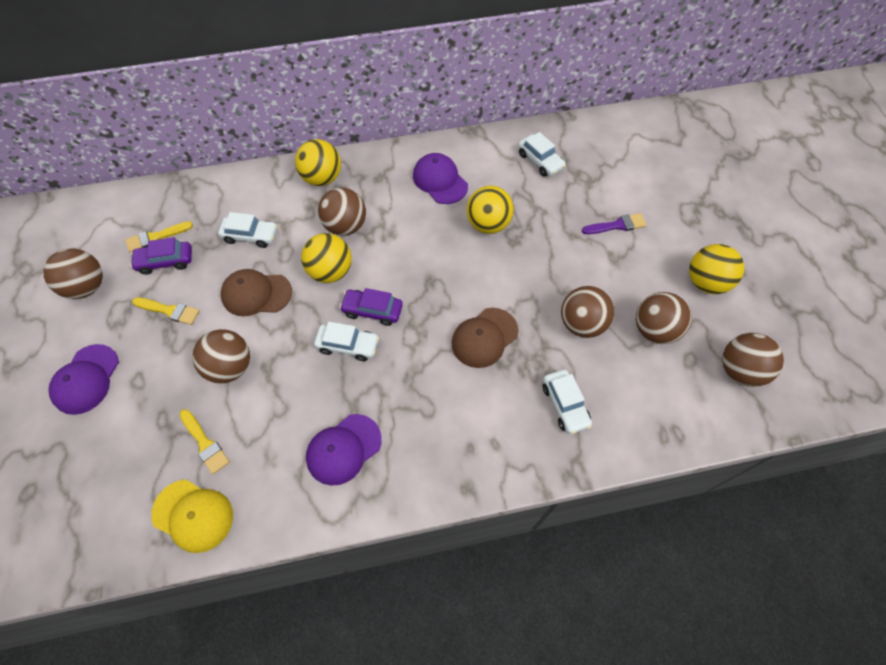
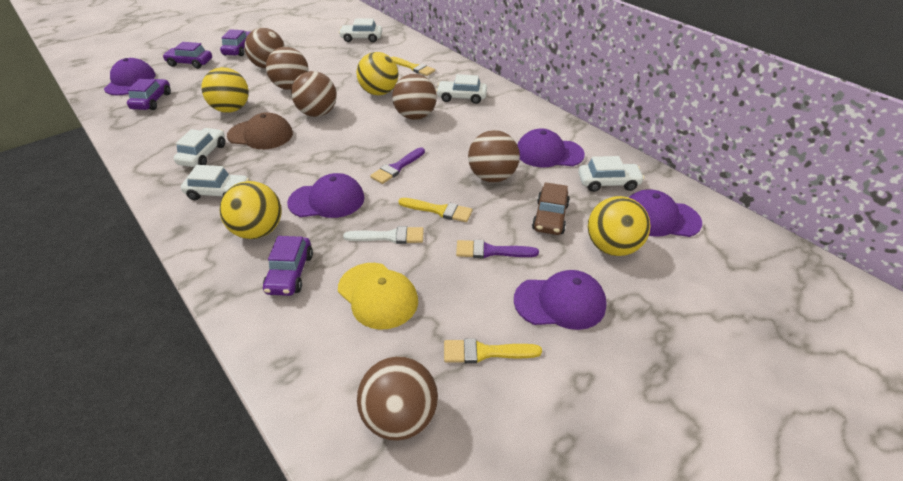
brown cap: 2 -> 1
brown car: 0 -> 1
purple brush: 1 -> 2
purple cap: 3 -> 5
purple car: 2 -> 4
white brush: 0 -> 1
white car: 4 -> 5

